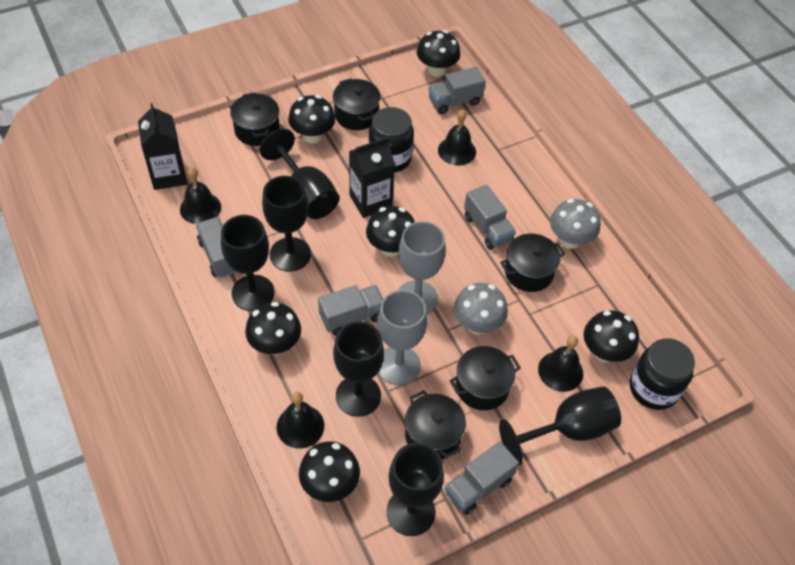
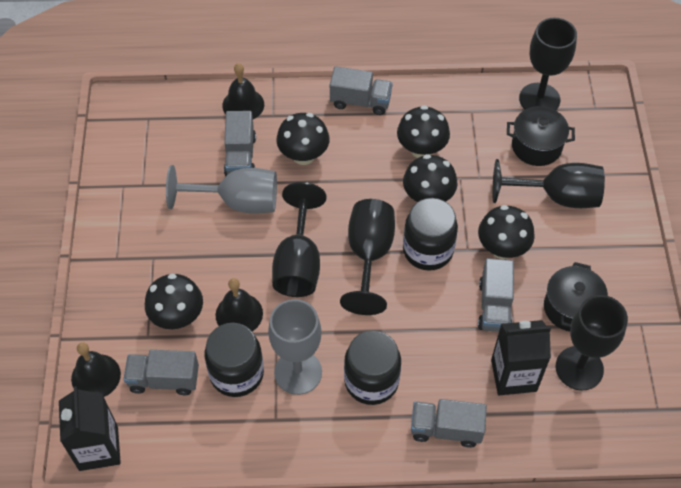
black bell: 4 -> 3
black goblet: 6 -> 5
black jar: 2 -> 3
black mushroom: 6 -> 5
black pot: 5 -> 2
grey mushroom: 2 -> 0

